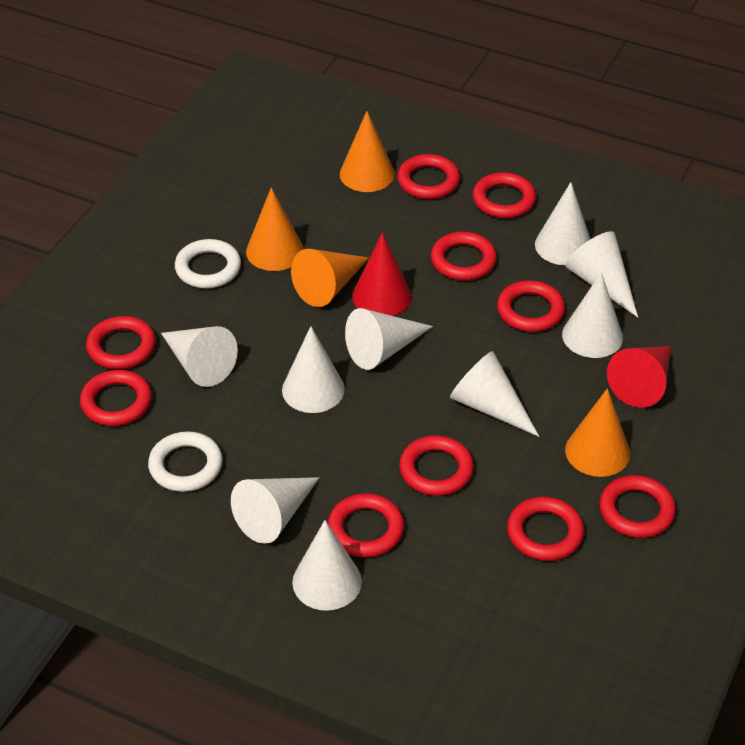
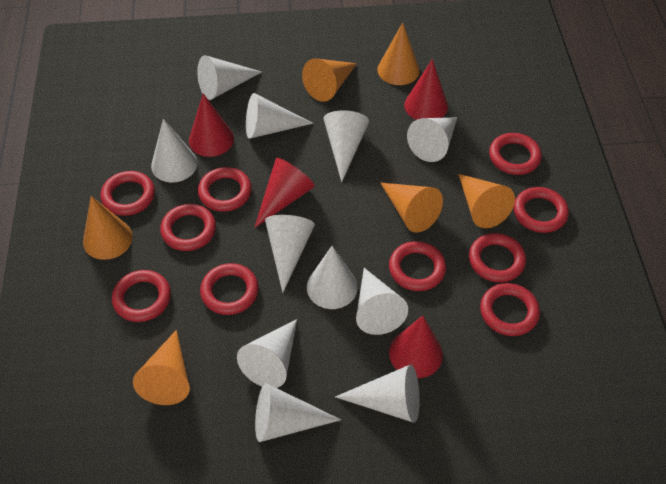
orange cone: 4 -> 6
red cone: 2 -> 4
white cone: 9 -> 11
white ring: 2 -> 0

